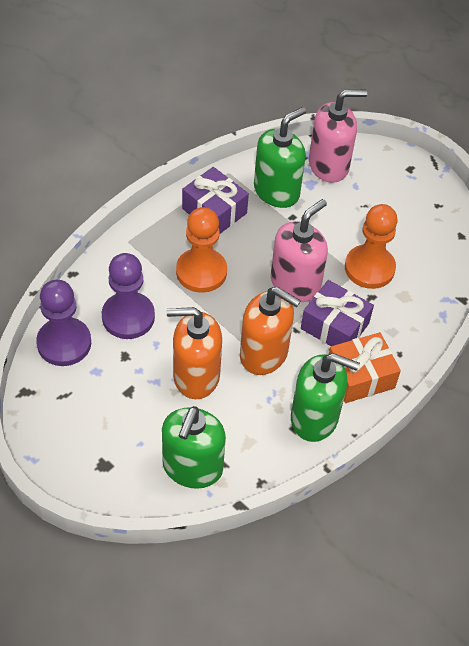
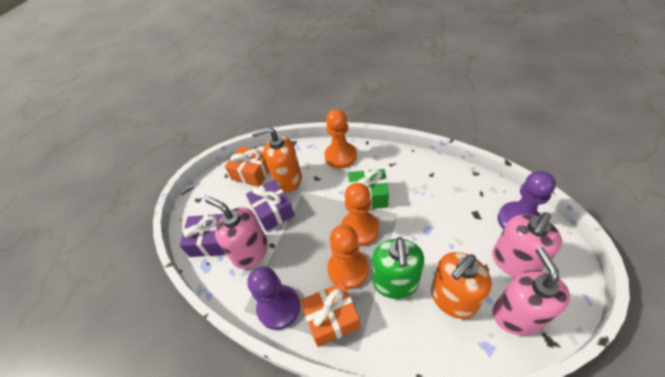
green gift: 0 -> 1
green soap dispenser: 3 -> 1
orange gift: 1 -> 2
orange pawn: 2 -> 3
pink soap dispenser: 2 -> 3

